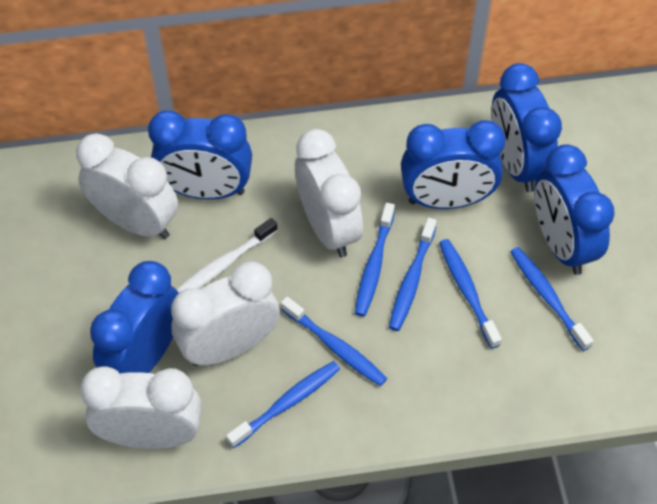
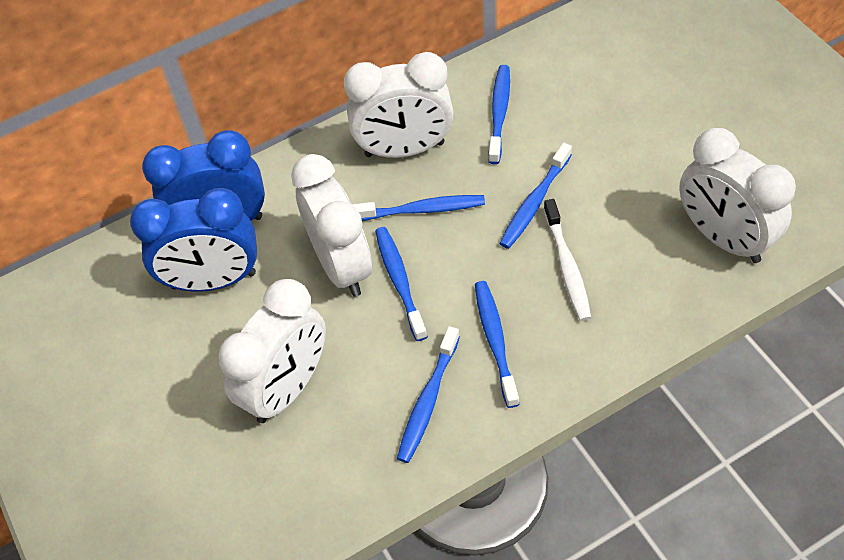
blue clock: 5 -> 2

